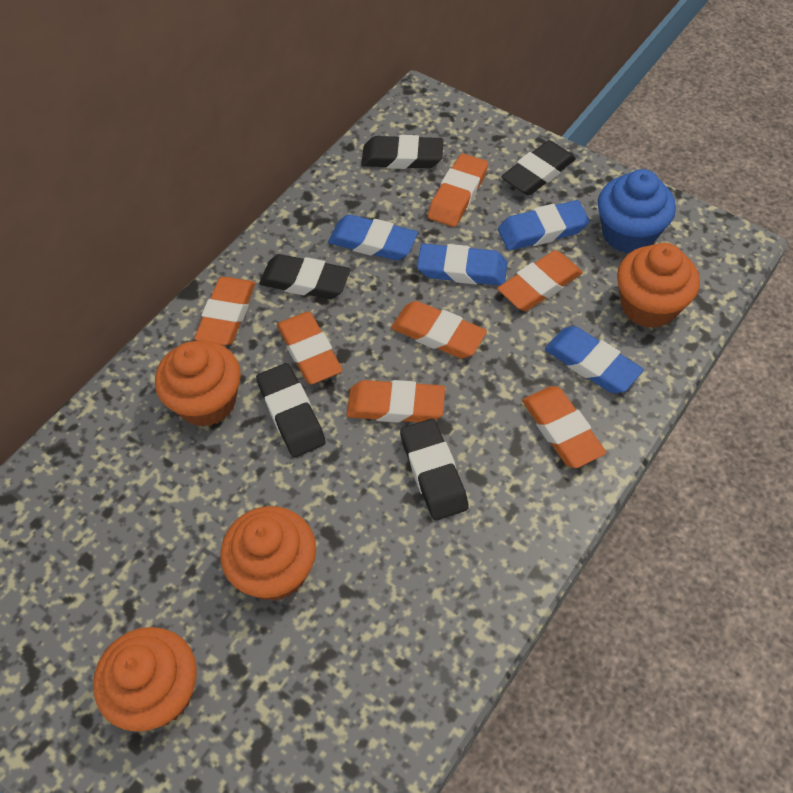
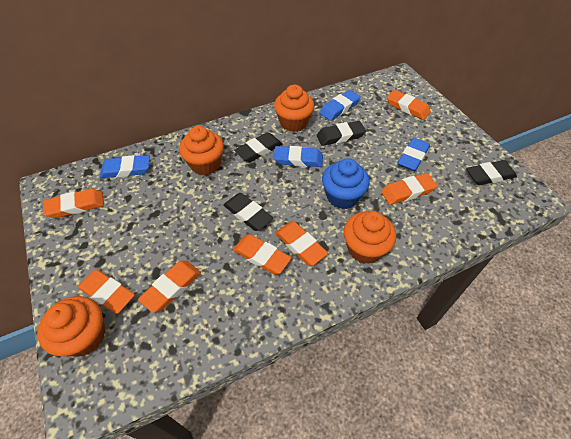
black eraser: 5 -> 4

